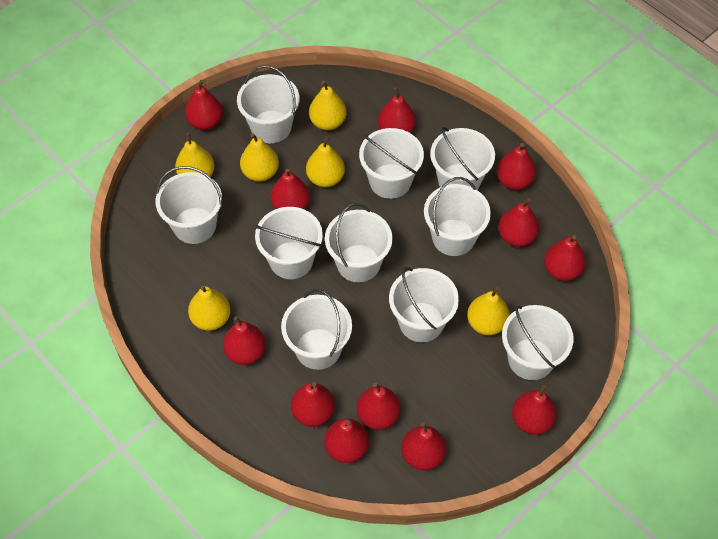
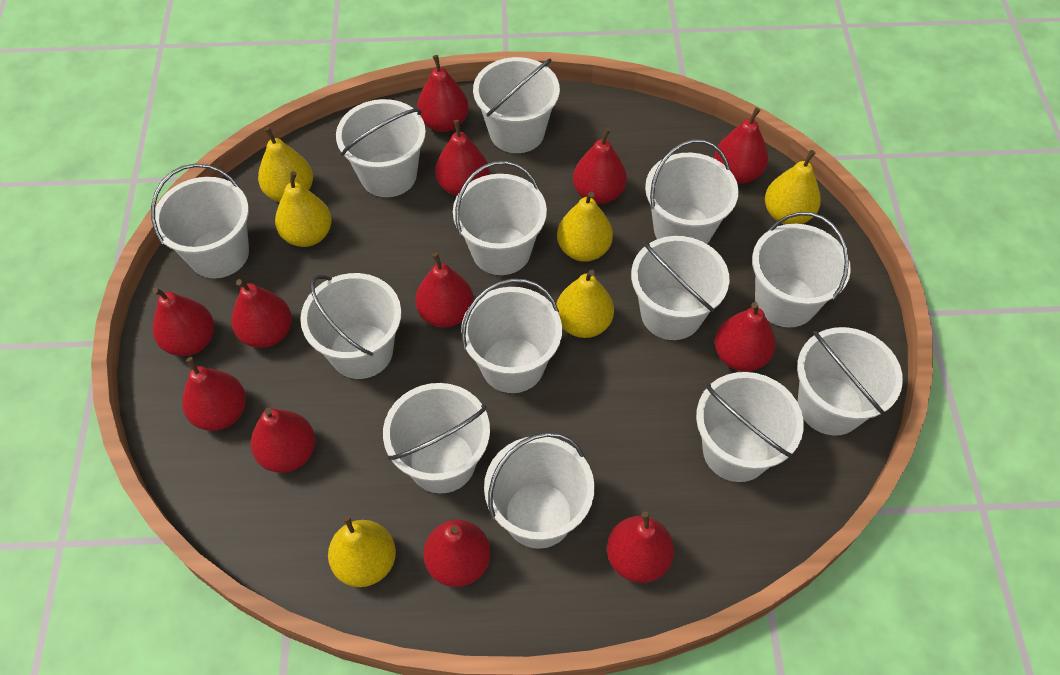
white bucket: 10 -> 13

